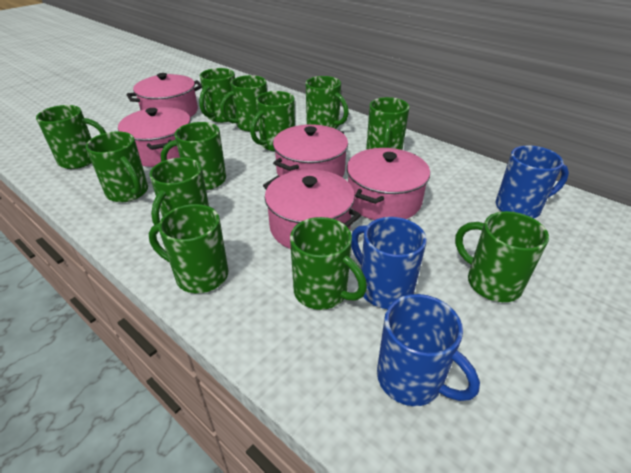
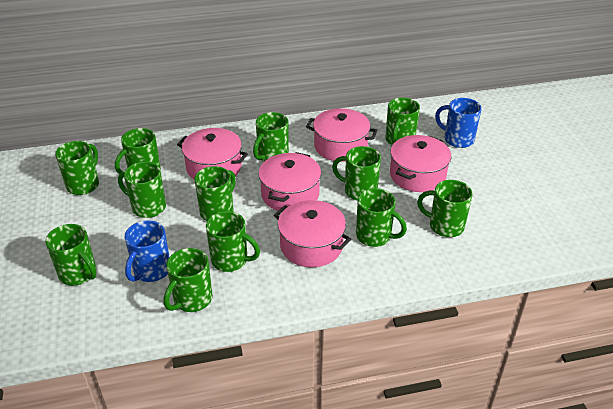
blue mug: 3 -> 2

